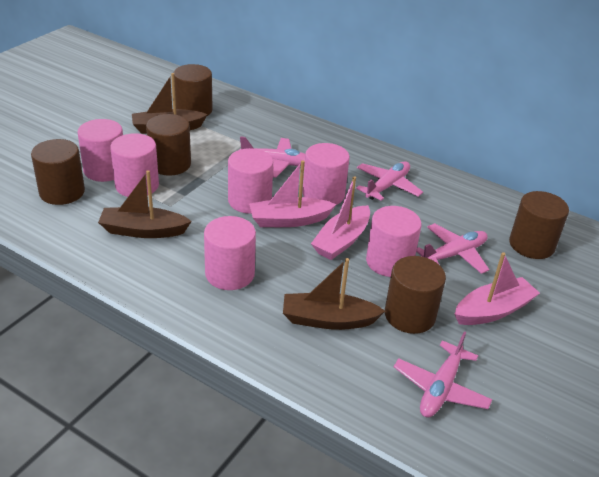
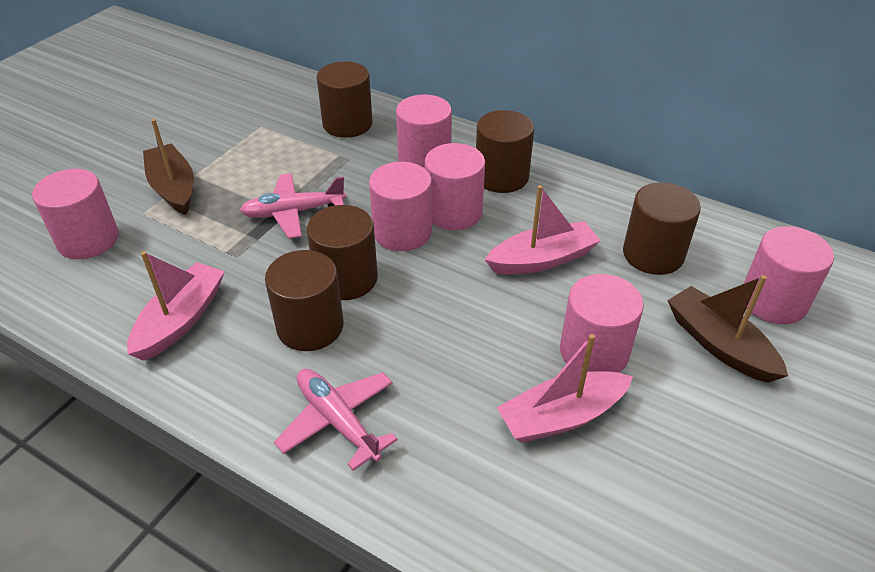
brown boat: 3 -> 2
pink plane: 4 -> 2

